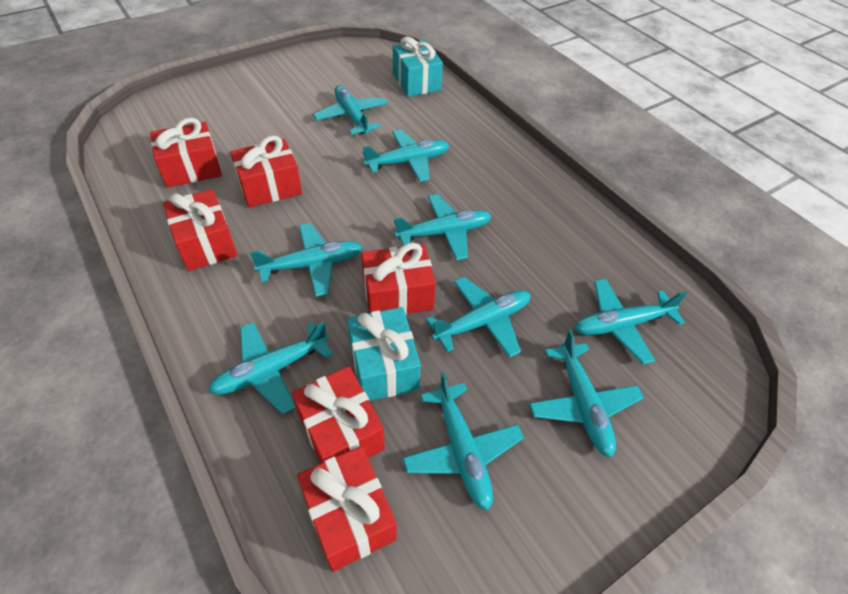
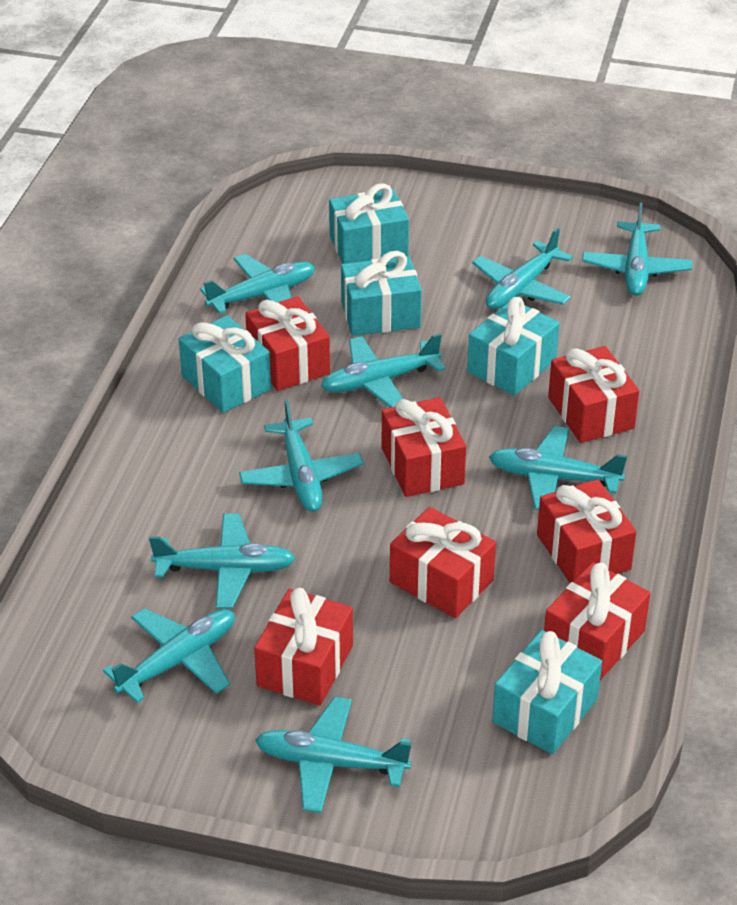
red gift: 6 -> 7
turquoise gift: 2 -> 5

